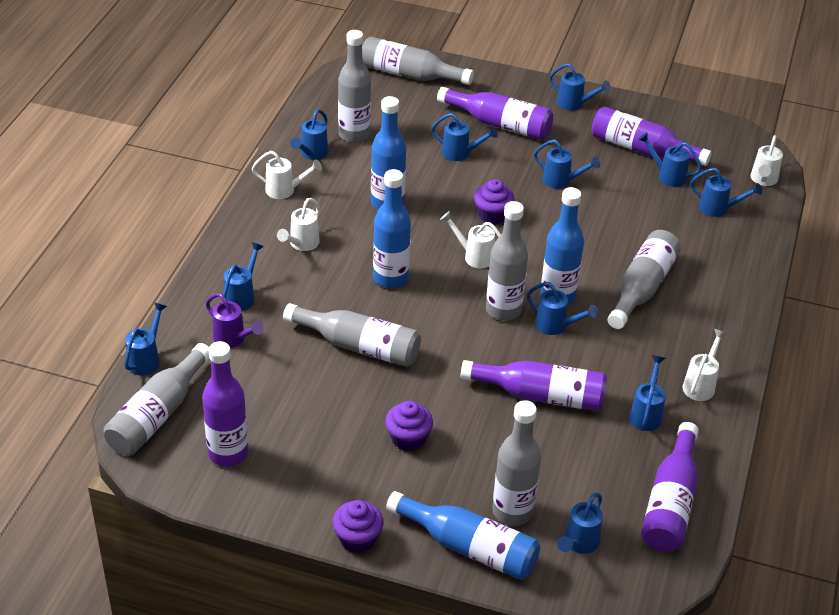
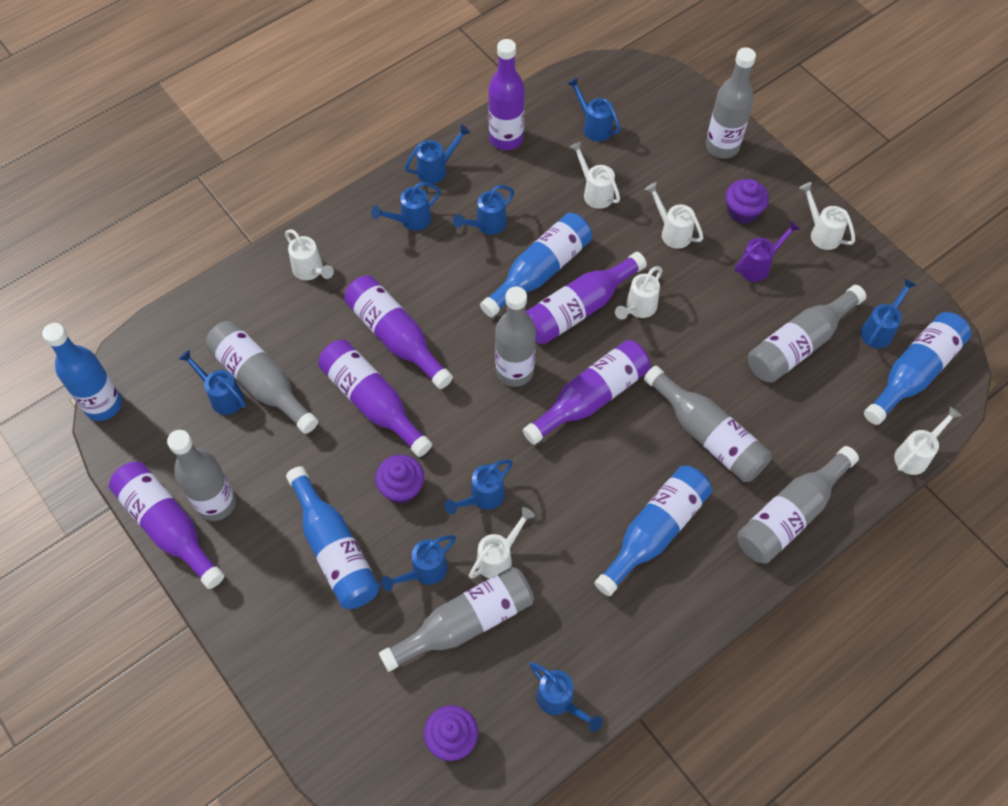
blue bottle: 4 -> 5
blue watering can: 11 -> 9
grey bottle: 7 -> 8
purple bottle: 5 -> 6
white watering can: 5 -> 7

